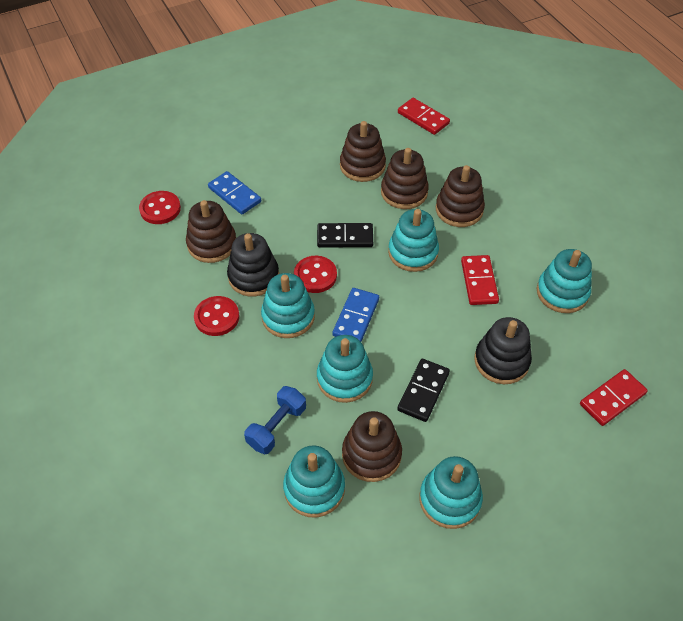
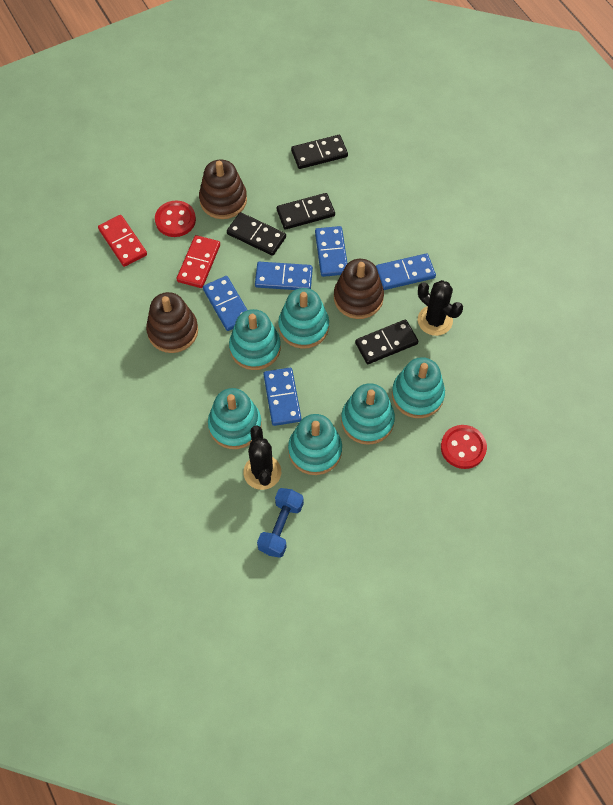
black cactus: 0 -> 2
black domino: 2 -> 4
black stacking toy: 2 -> 0
blue domino: 2 -> 5
brown stacking toy: 5 -> 3
red button: 3 -> 2
red domino: 3 -> 2

